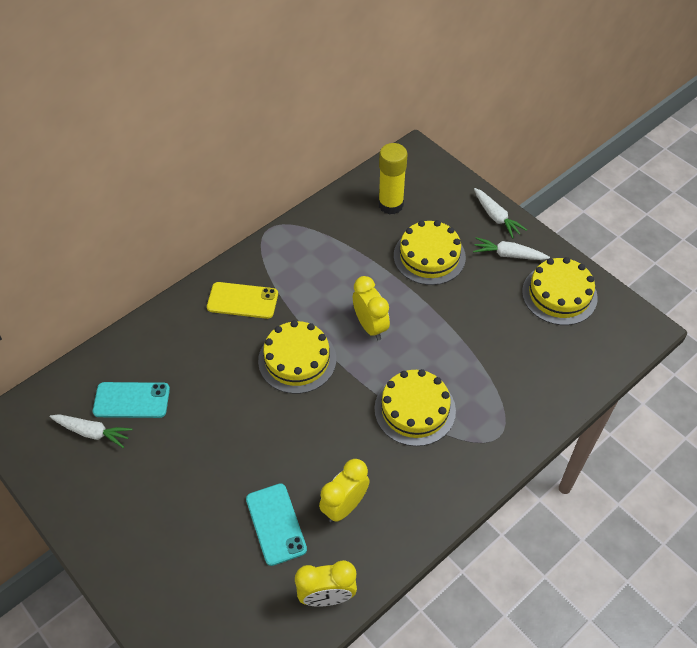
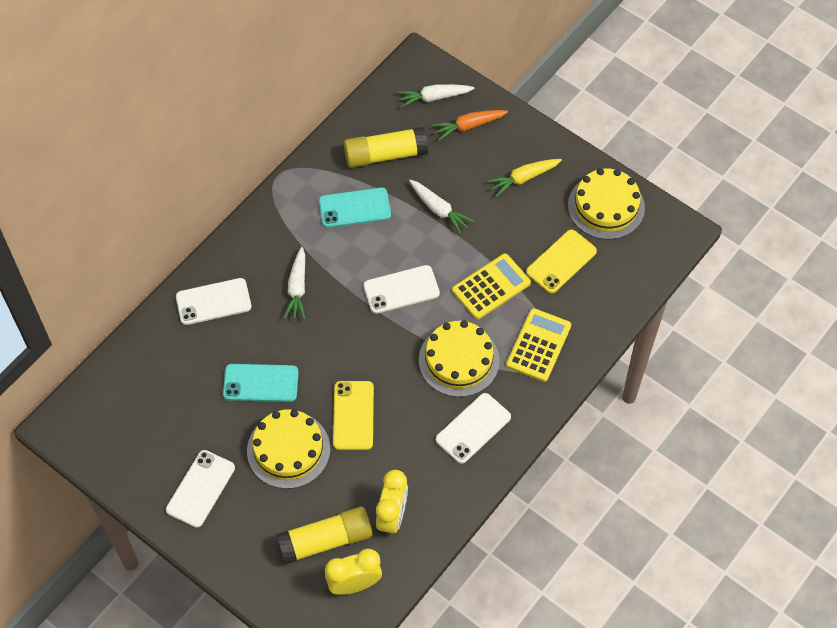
orange carrot: 0 -> 1
white phone: 0 -> 4
yellow cake: 4 -> 3
yellow calculator: 0 -> 2
yellow carrot: 0 -> 1
yellow clock: 3 -> 2
yellow glue stick: 1 -> 2
yellow phone: 1 -> 2

